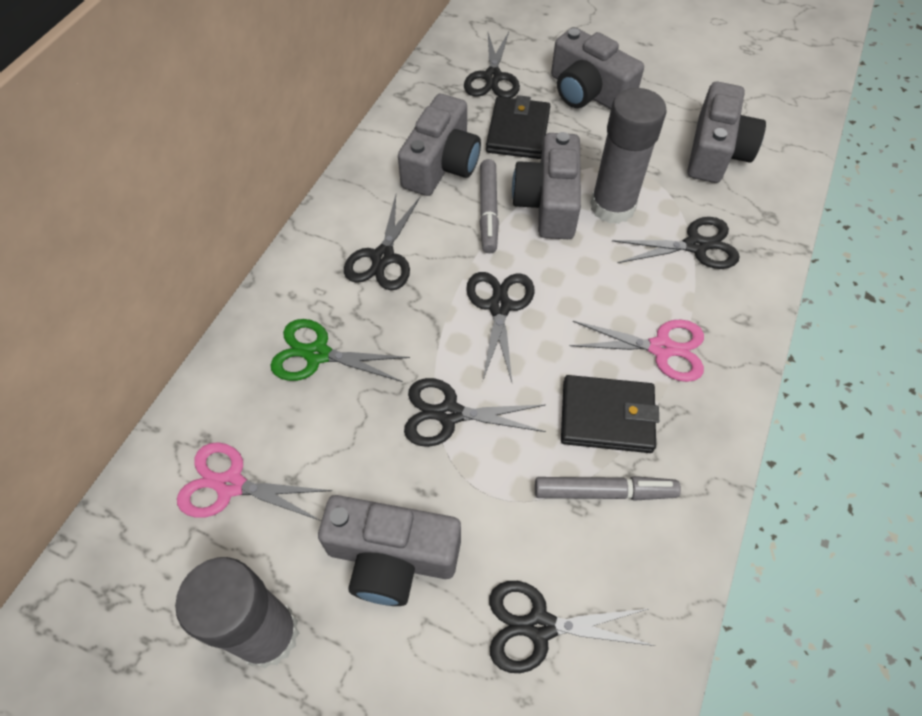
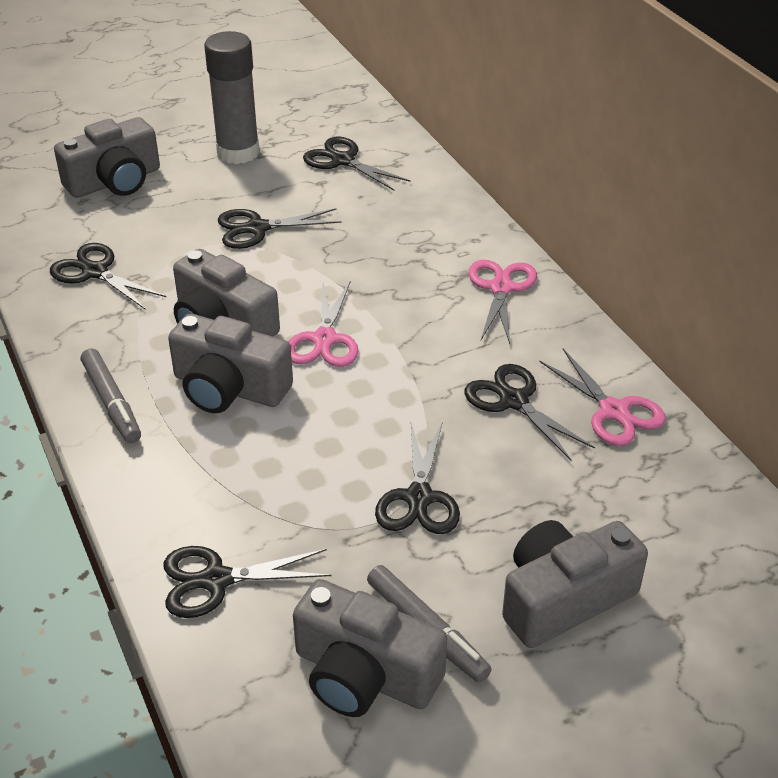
black wallet: 2 -> 0
green scissors: 1 -> 0
grey glue stick: 2 -> 1
pink scissors: 2 -> 3

